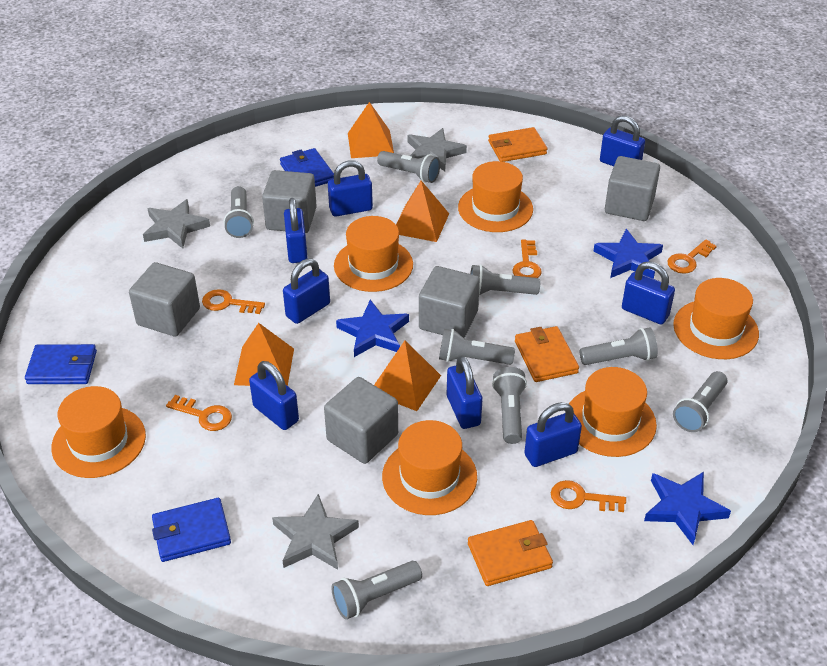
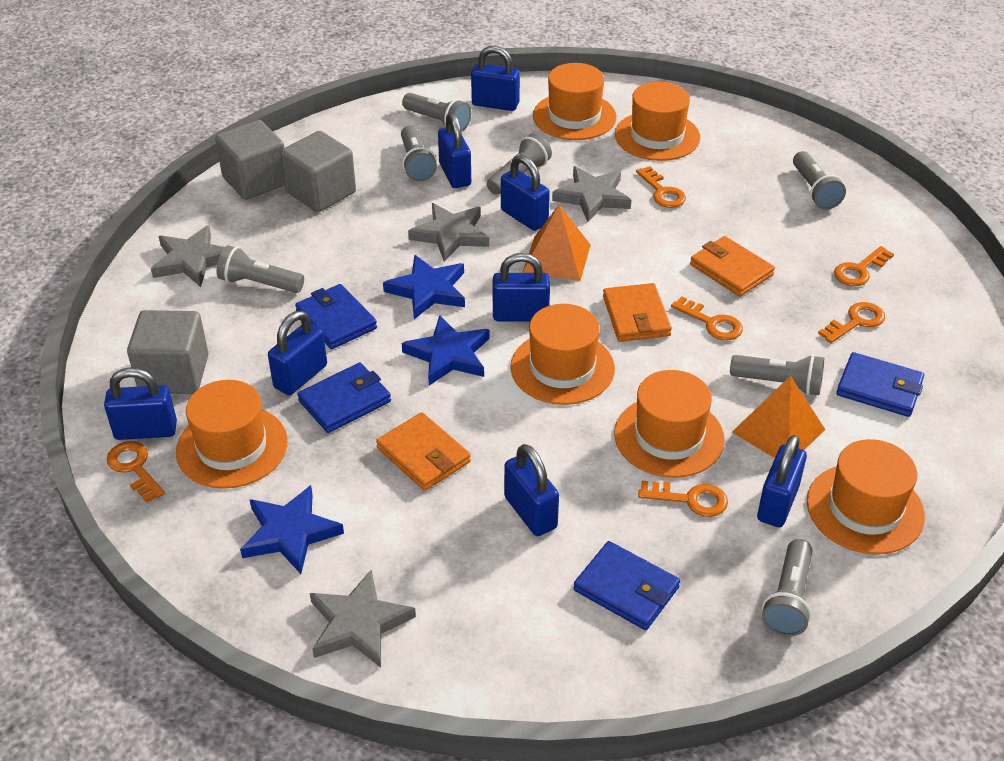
blue wallet: 3 -> 4
grey cube: 5 -> 3
grey flashlight: 8 -> 7
grey star: 3 -> 4
orange key: 5 -> 6
orange pyramid: 4 -> 2

